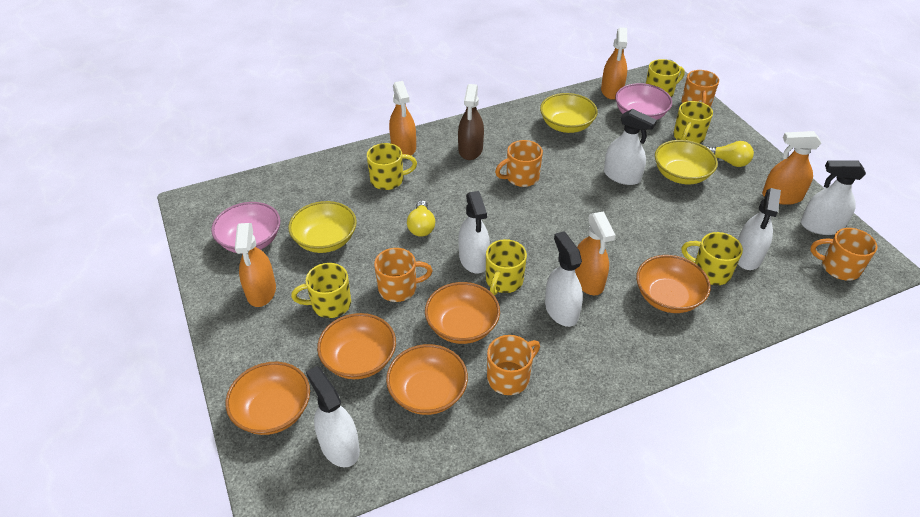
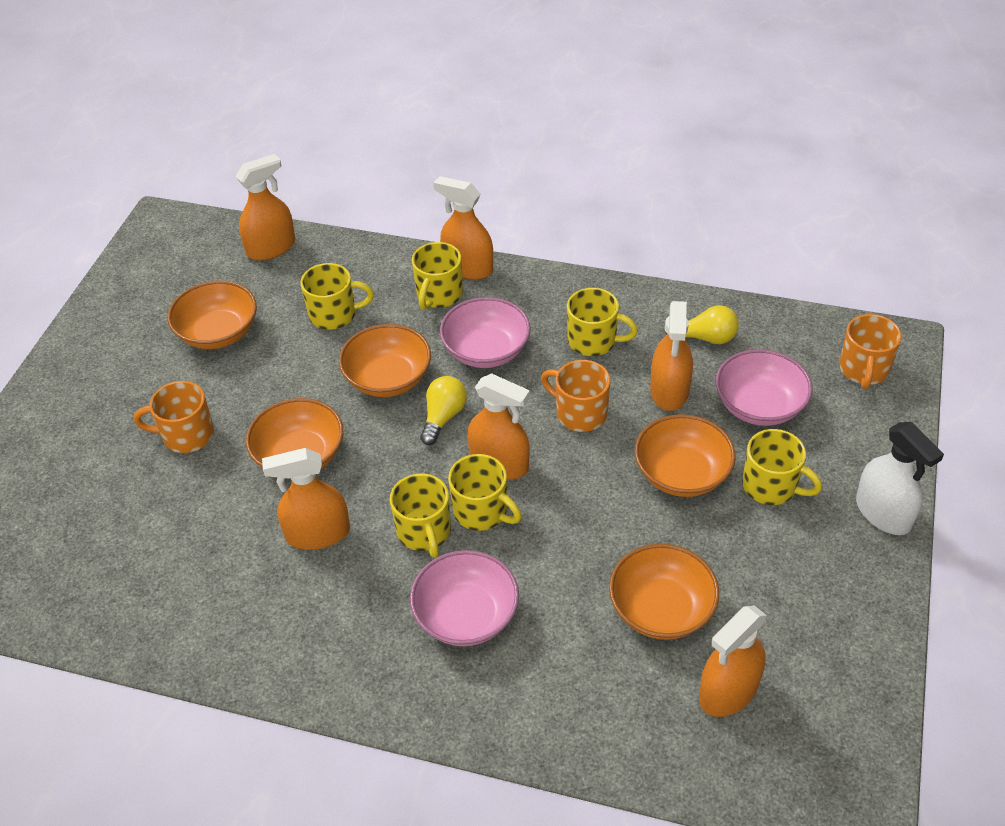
brown spray bottle: 1 -> 0
orange mug: 5 -> 3
orange spray bottle: 5 -> 6
pink bowl: 2 -> 3
white spray bottle: 6 -> 1
yellow bowl: 3 -> 0

